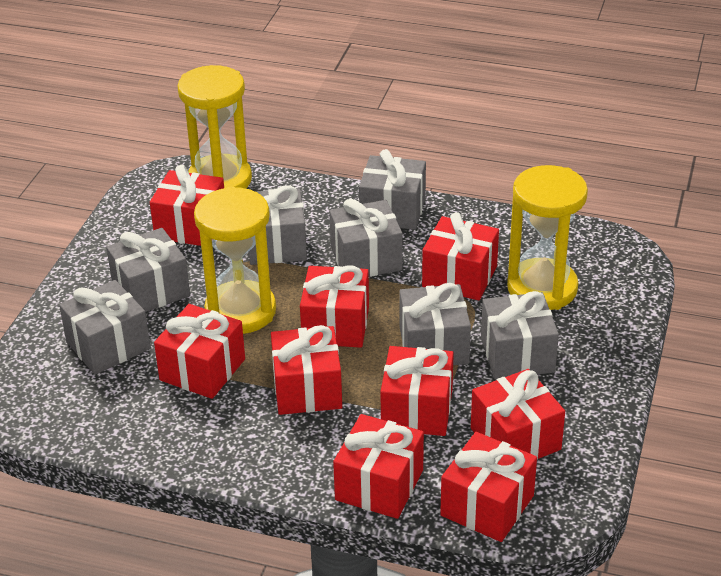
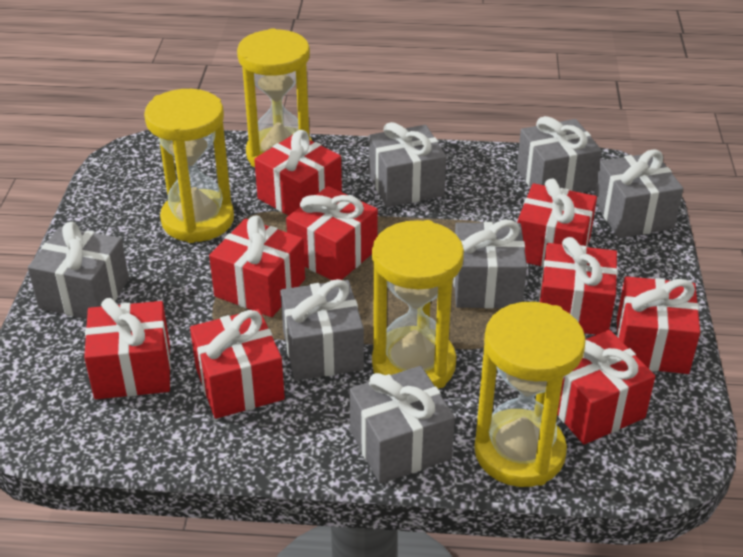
yellow hourglass: 3 -> 4

